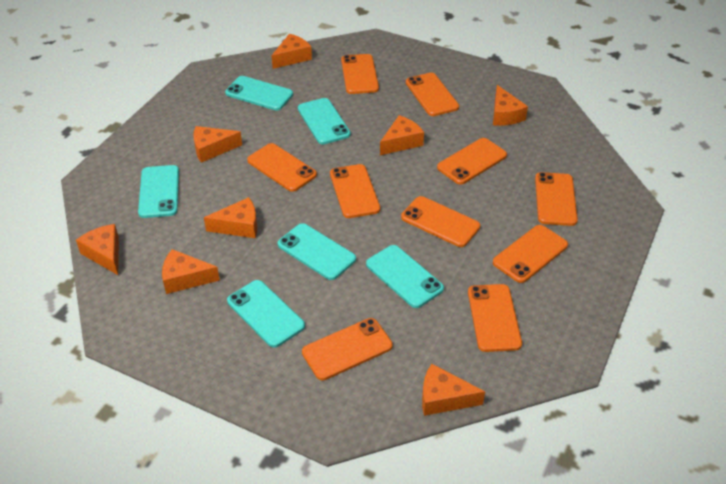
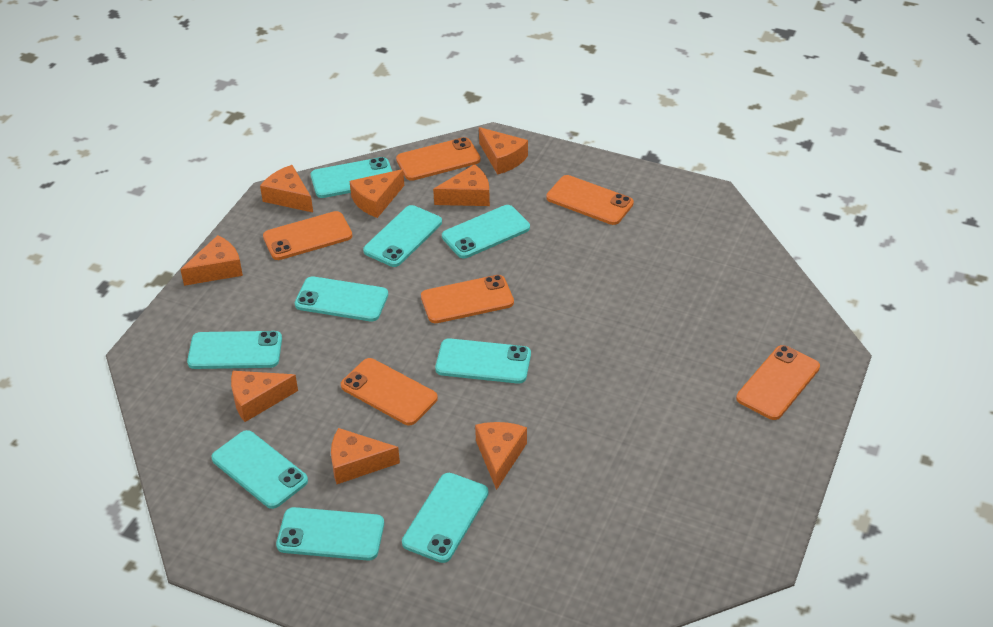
orange phone: 10 -> 6
turquoise phone: 6 -> 9

